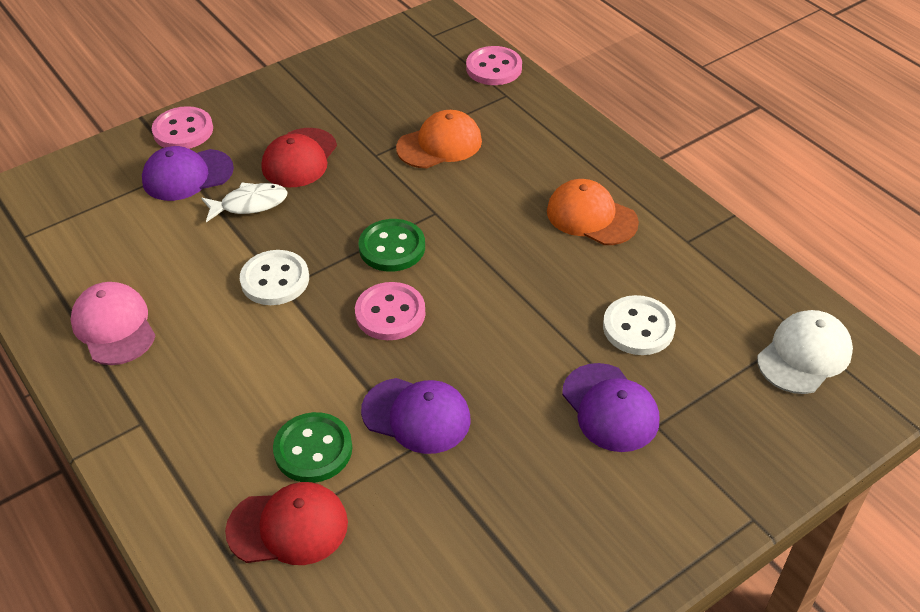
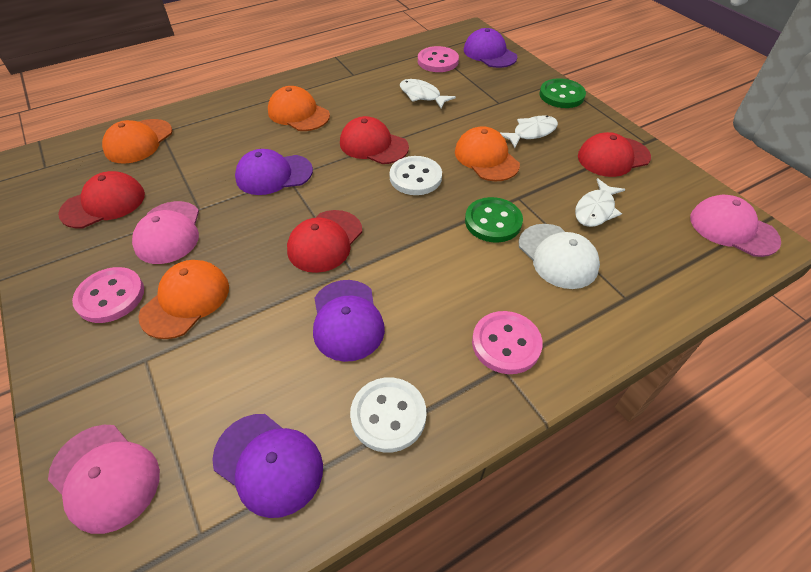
orange cap: 2 -> 4
pink cap: 1 -> 3
purple cap: 3 -> 4
red cap: 2 -> 4
white fish: 1 -> 3

